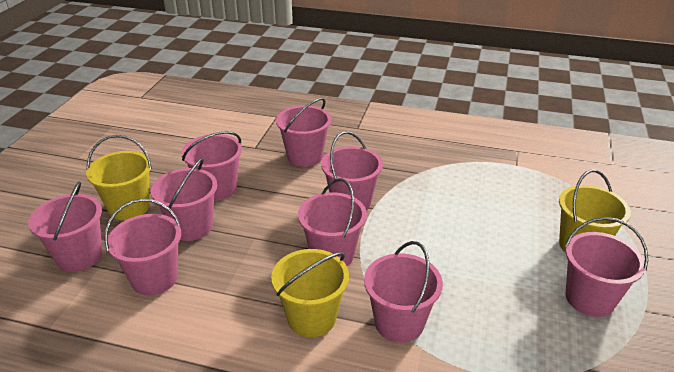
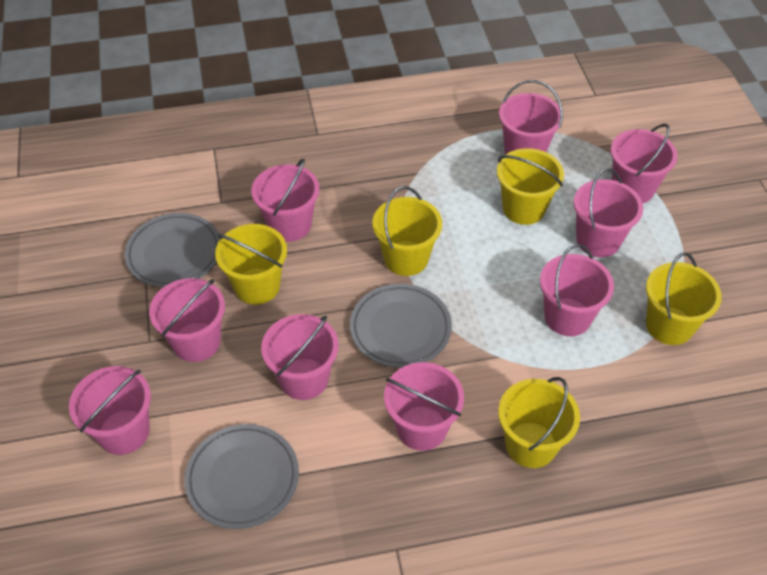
grey plate: 0 -> 3
yellow bucket: 3 -> 5

